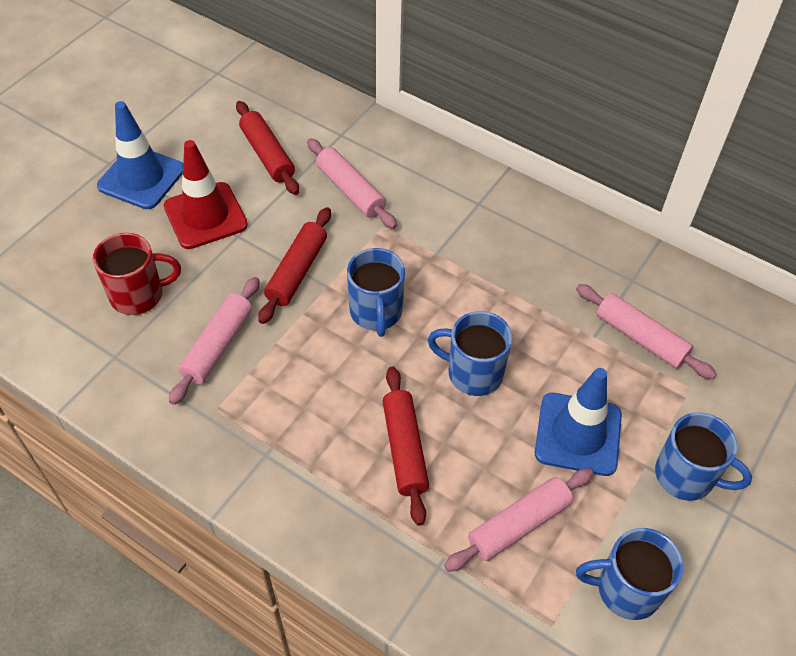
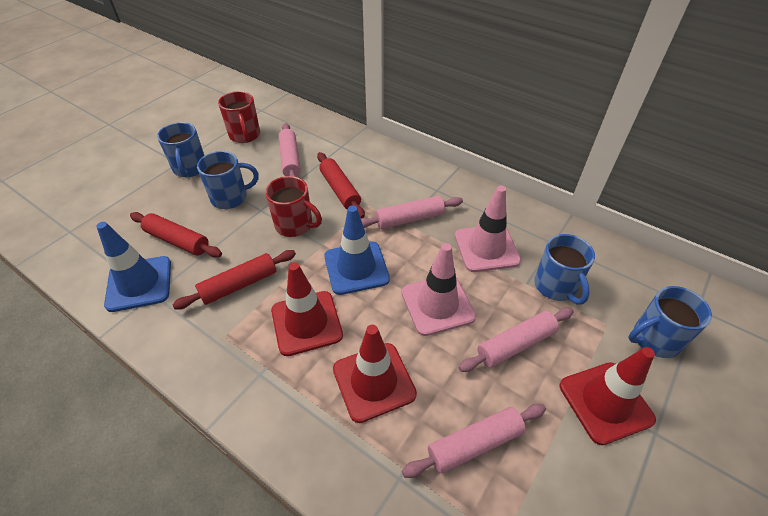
pink traffic cone: 0 -> 2
red mug: 1 -> 2
red traffic cone: 1 -> 3

